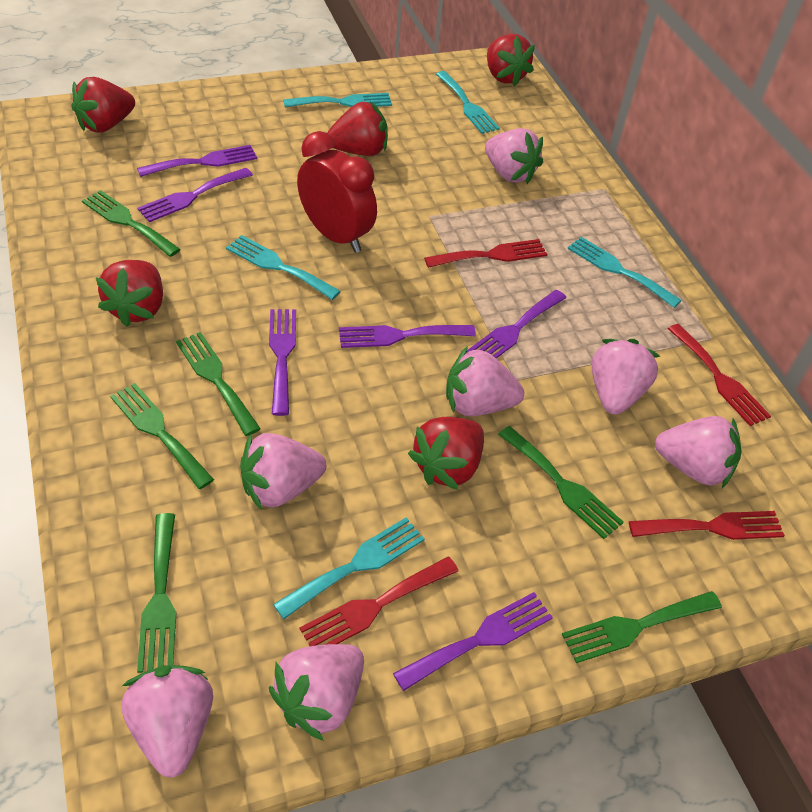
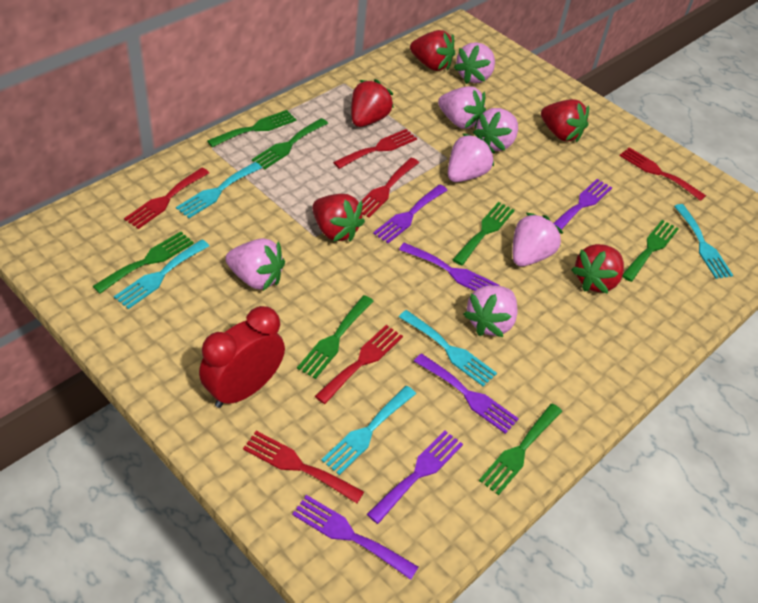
green fork: 6 -> 7
red fork: 4 -> 6

